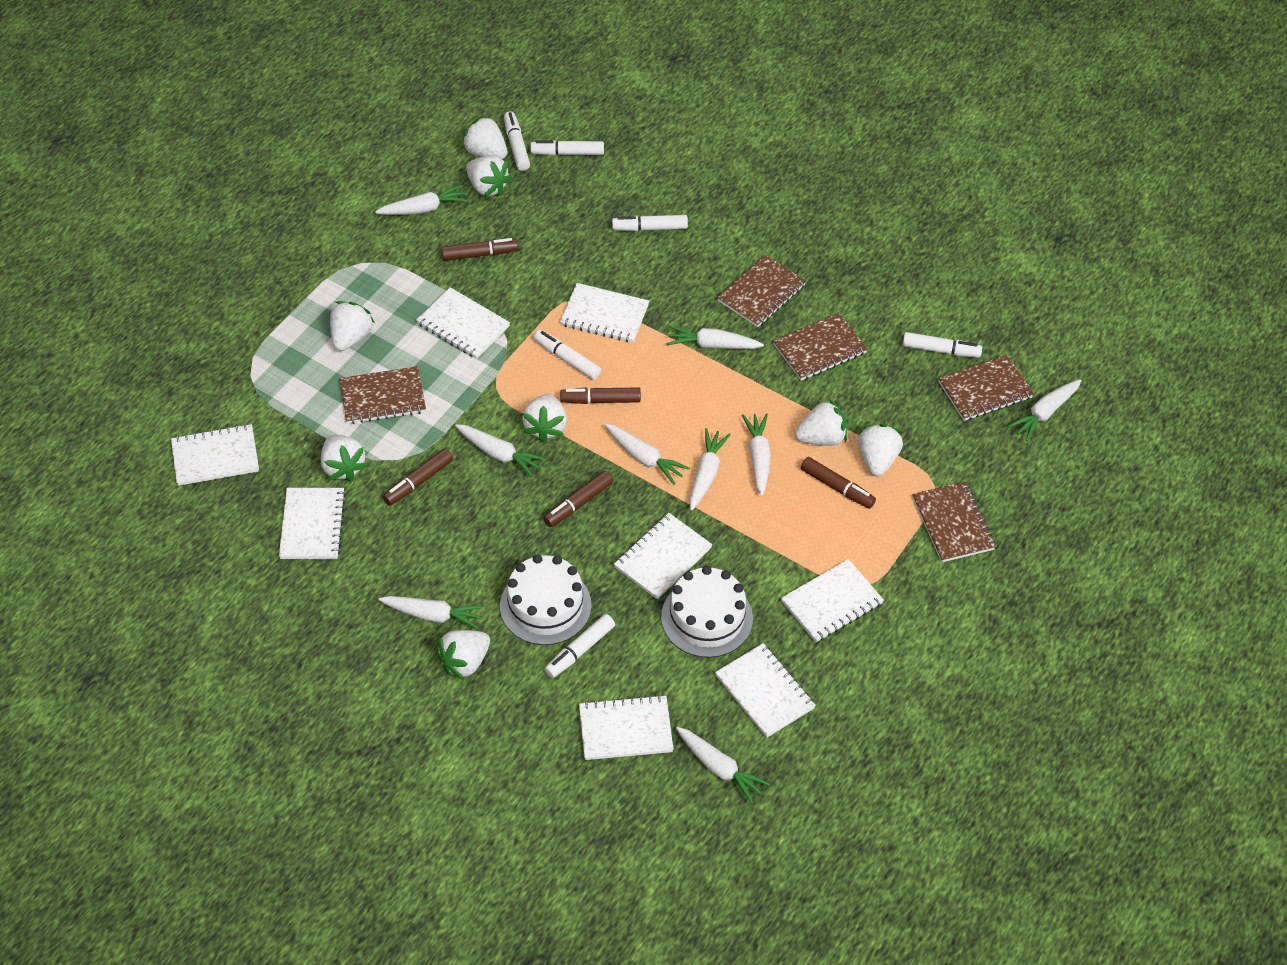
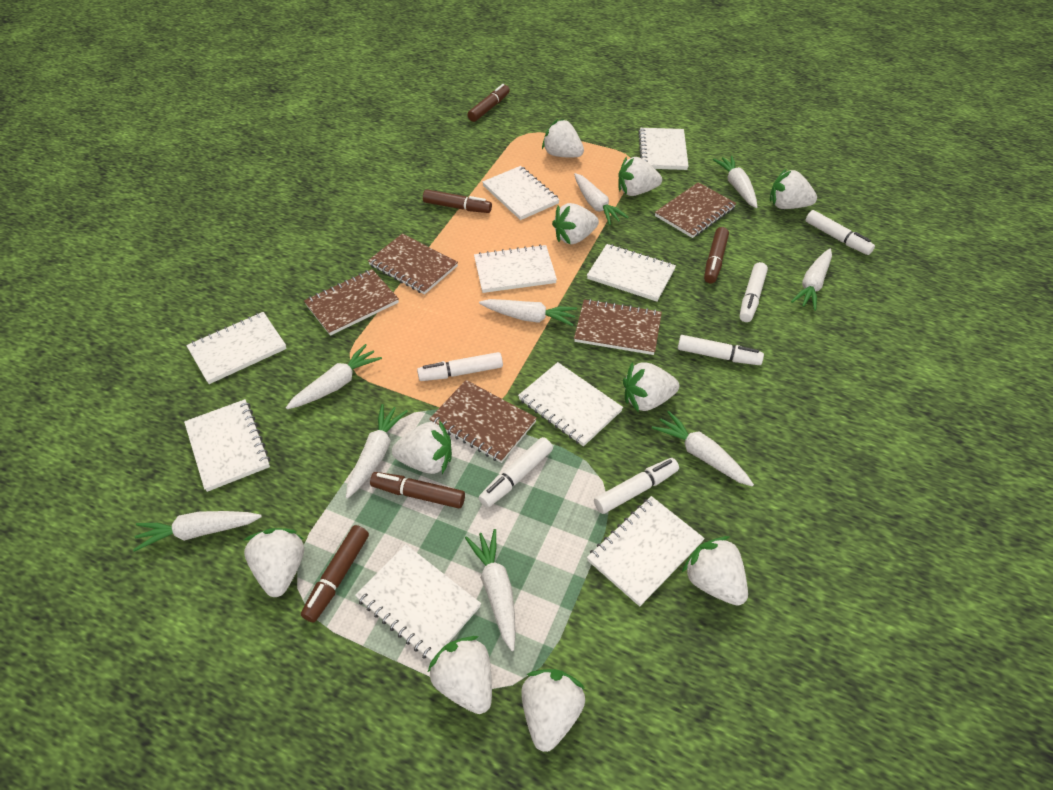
white cake: 2 -> 0
white notebook: 8 -> 9
white strawberry: 8 -> 10

